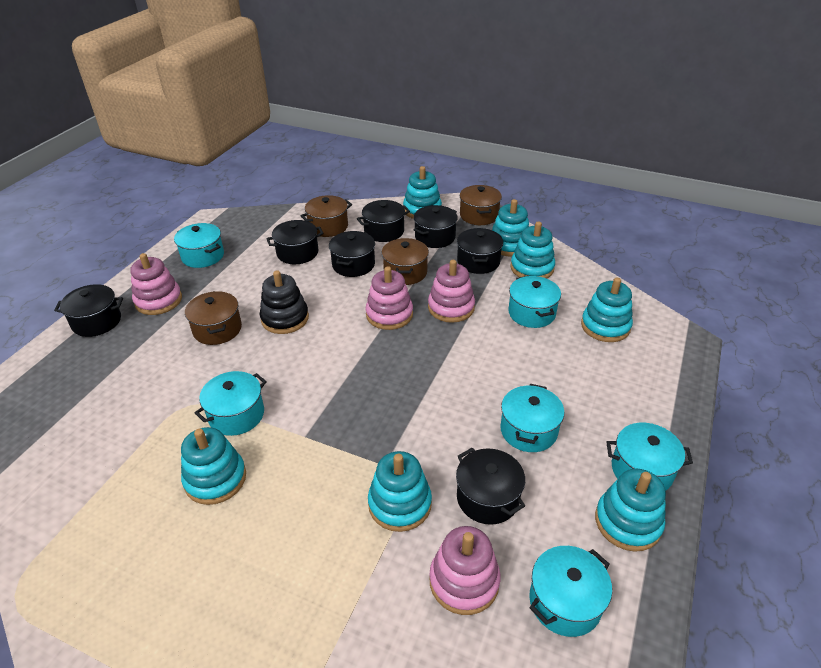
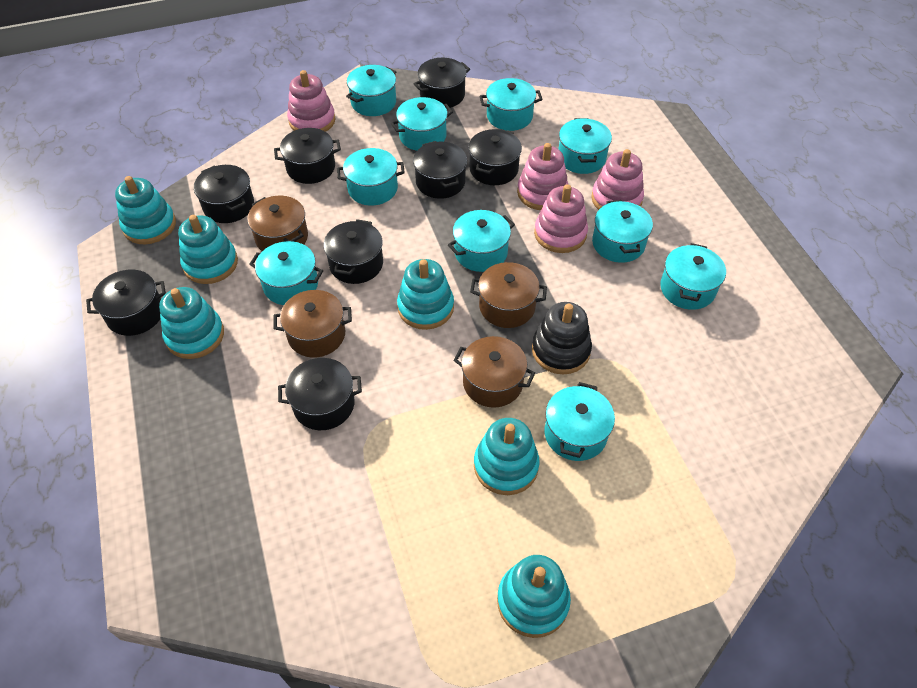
black pot: 7 -> 8
turquoise pot: 6 -> 10
turquoise stacking toy: 7 -> 6

